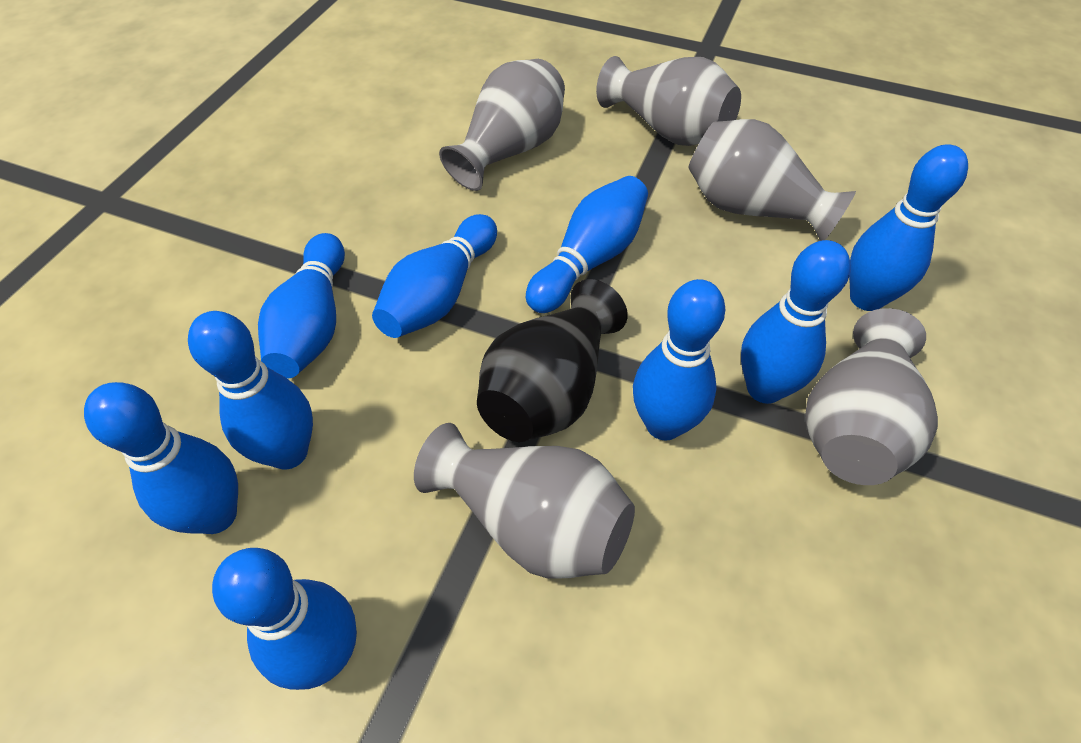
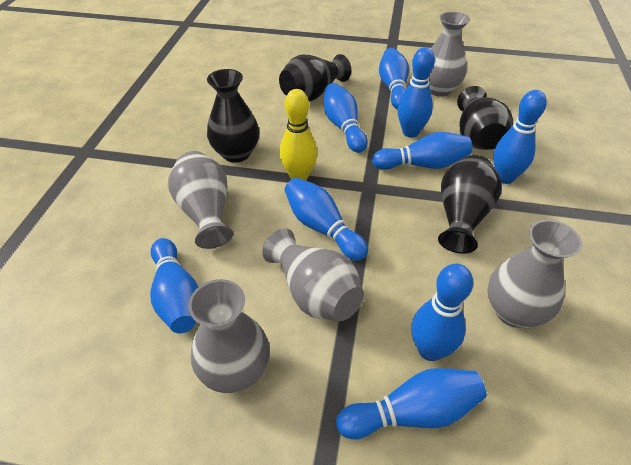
black vase: 1 -> 4
yellow bowling pin: 0 -> 1

